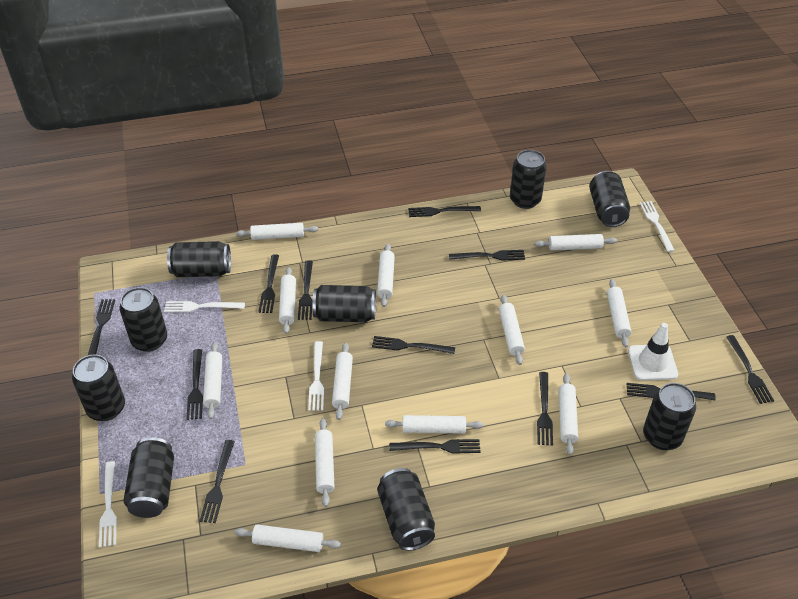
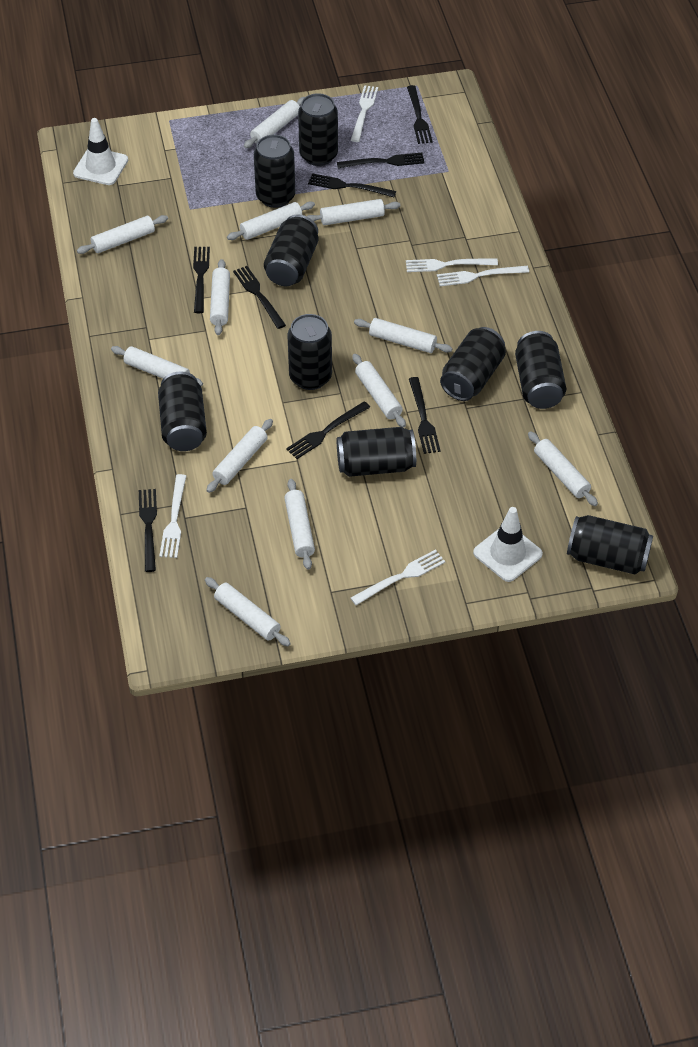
black fork: 12 -> 8
white fork: 4 -> 5
white traffic cone: 1 -> 2

